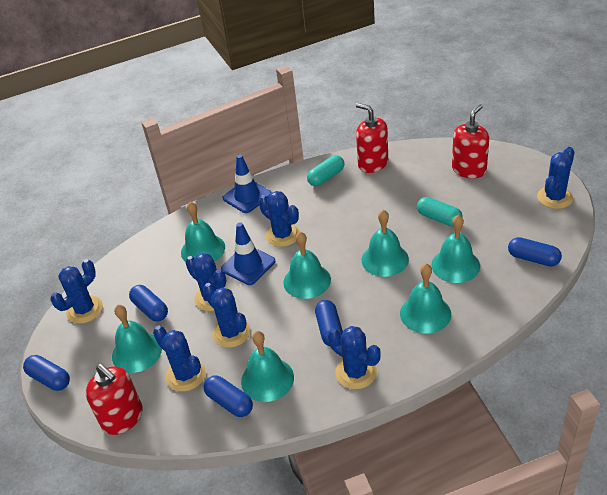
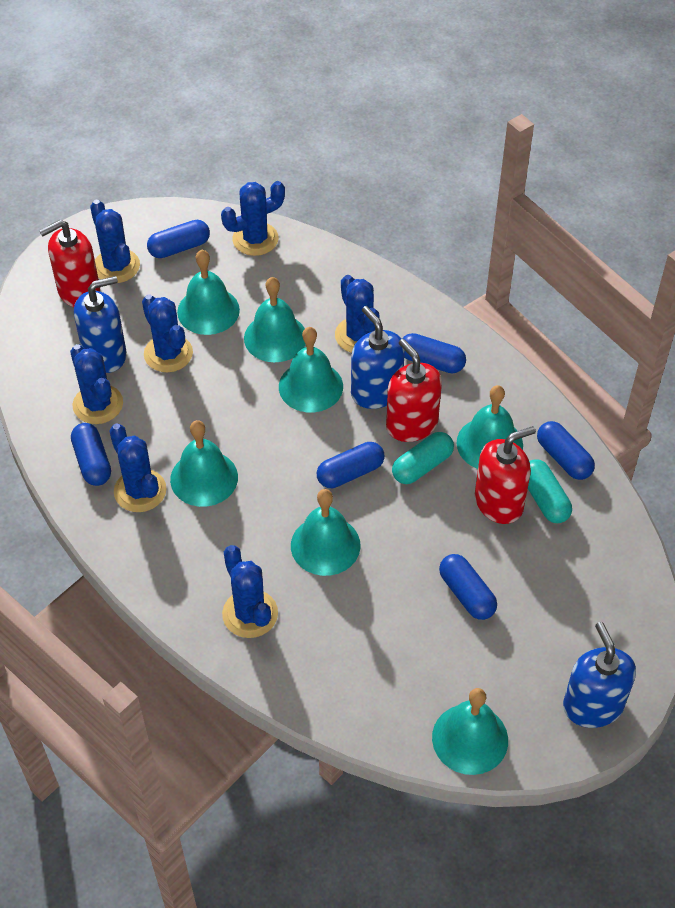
blue capsule: 5 -> 6
blue soap dispenser: 0 -> 3
blue traffic cone: 2 -> 0

